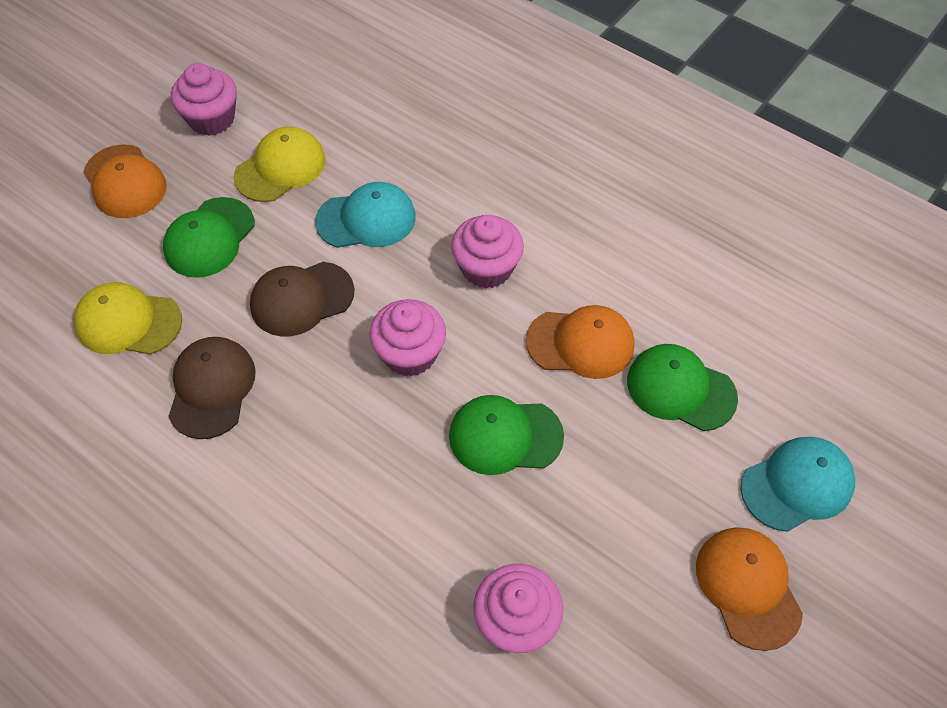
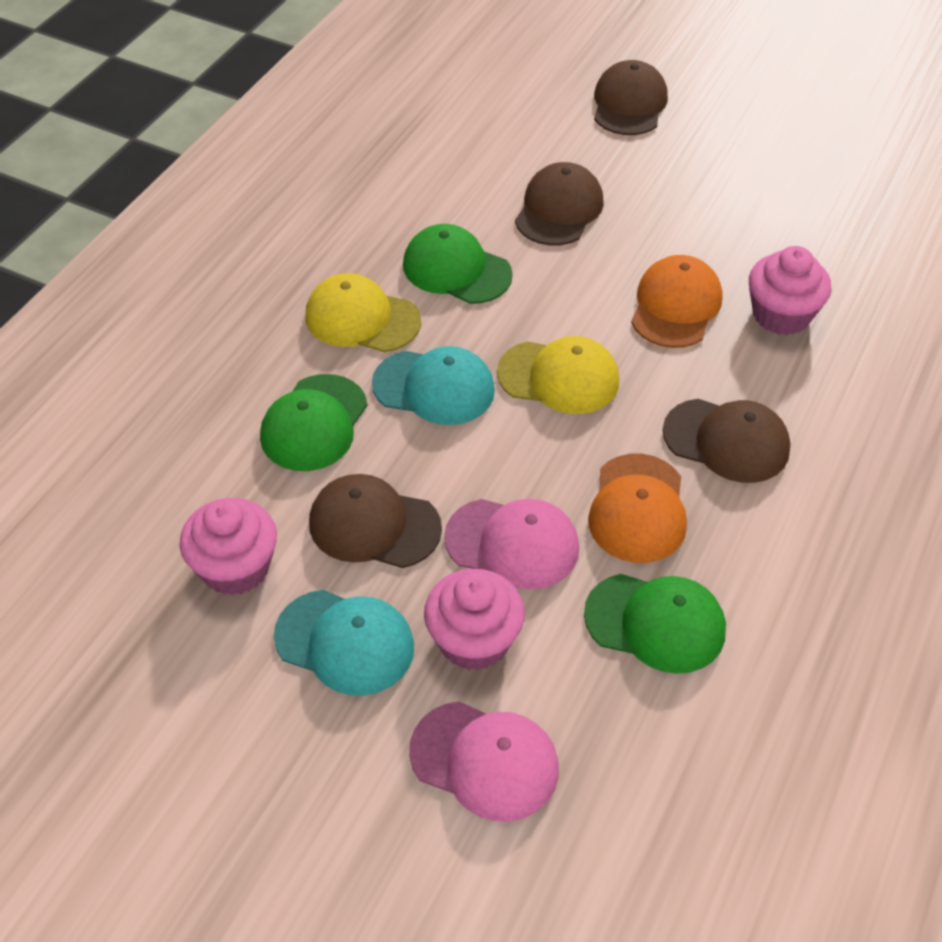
brown cap: 2 -> 4
orange cap: 3 -> 2
pink cap: 0 -> 2
pink cupcake: 4 -> 3

